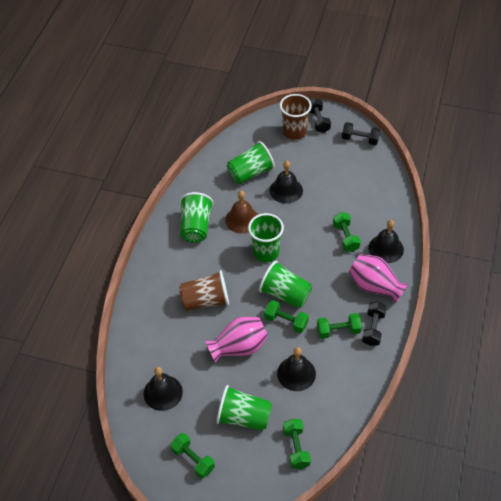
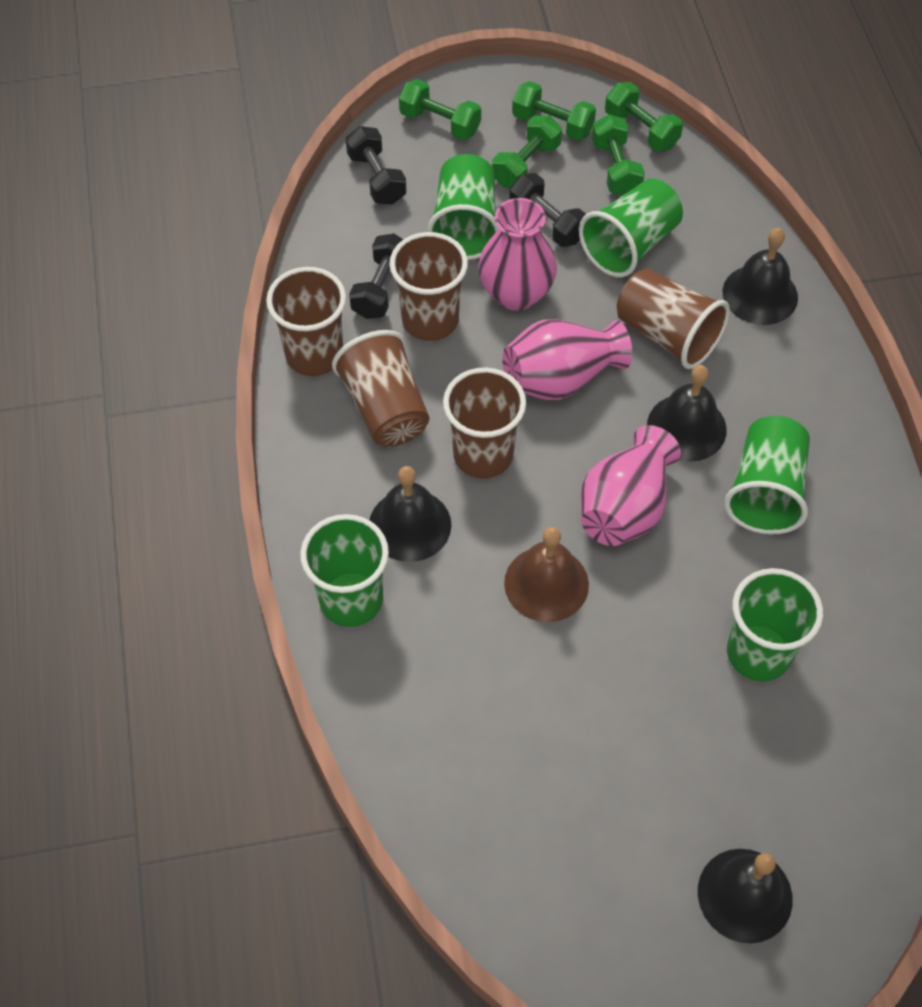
brown cup: 2 -> 5
pink vase: 2 -> 3

